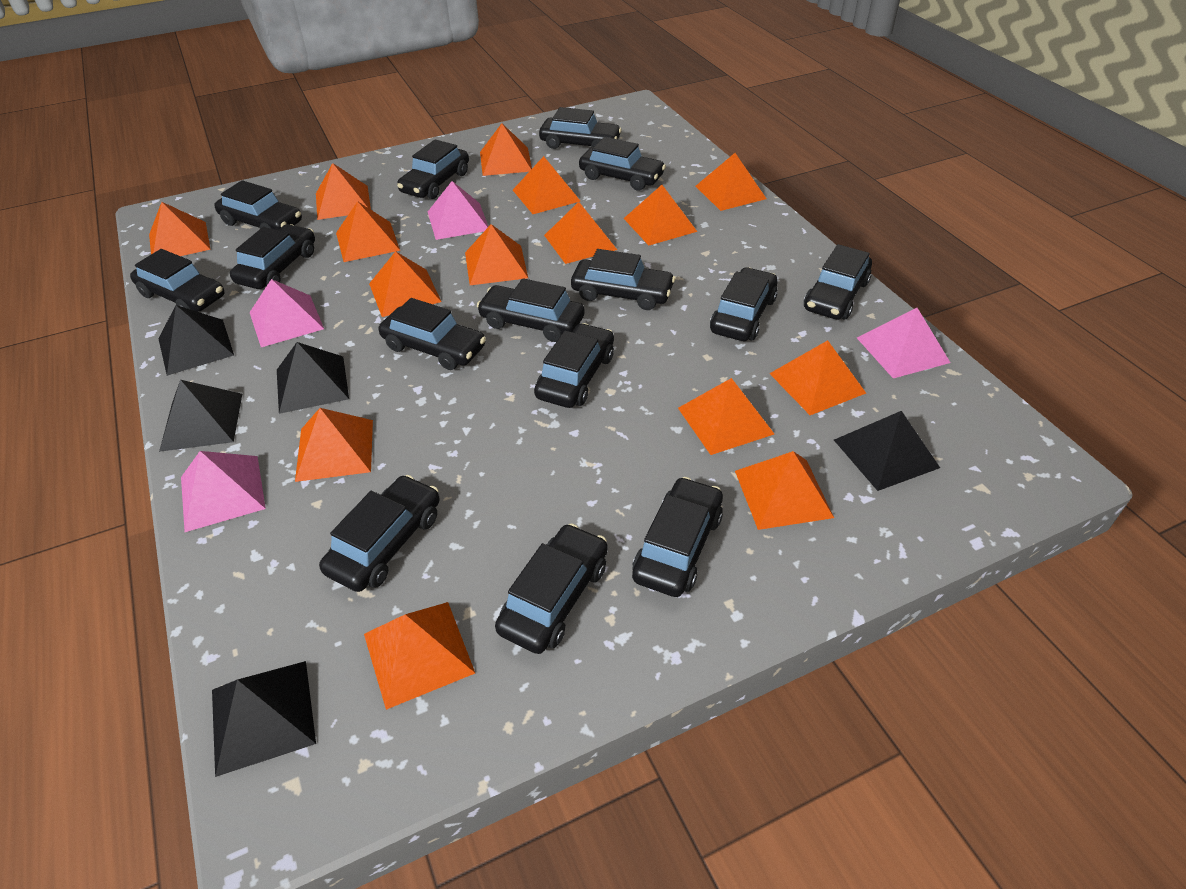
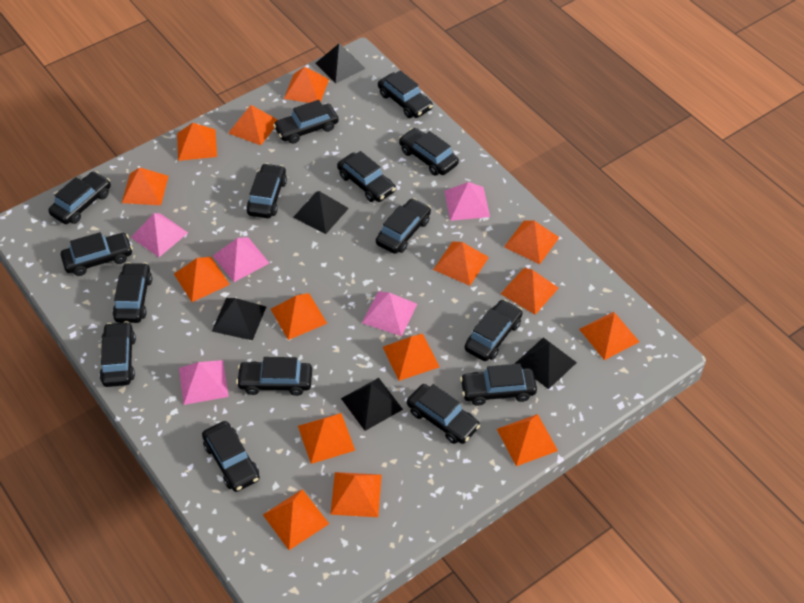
pink pyramid: 4 -> 5

